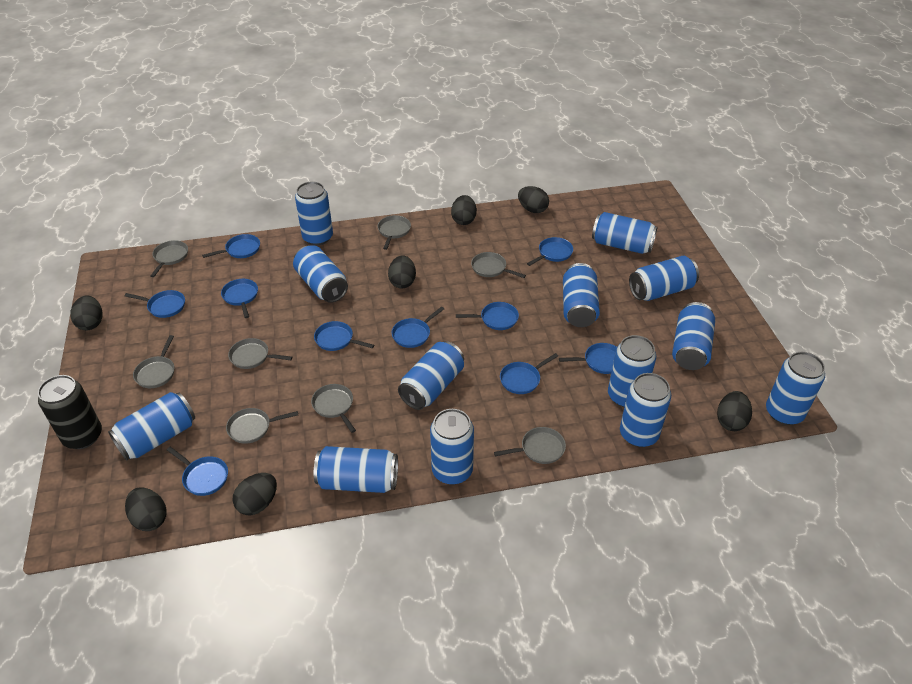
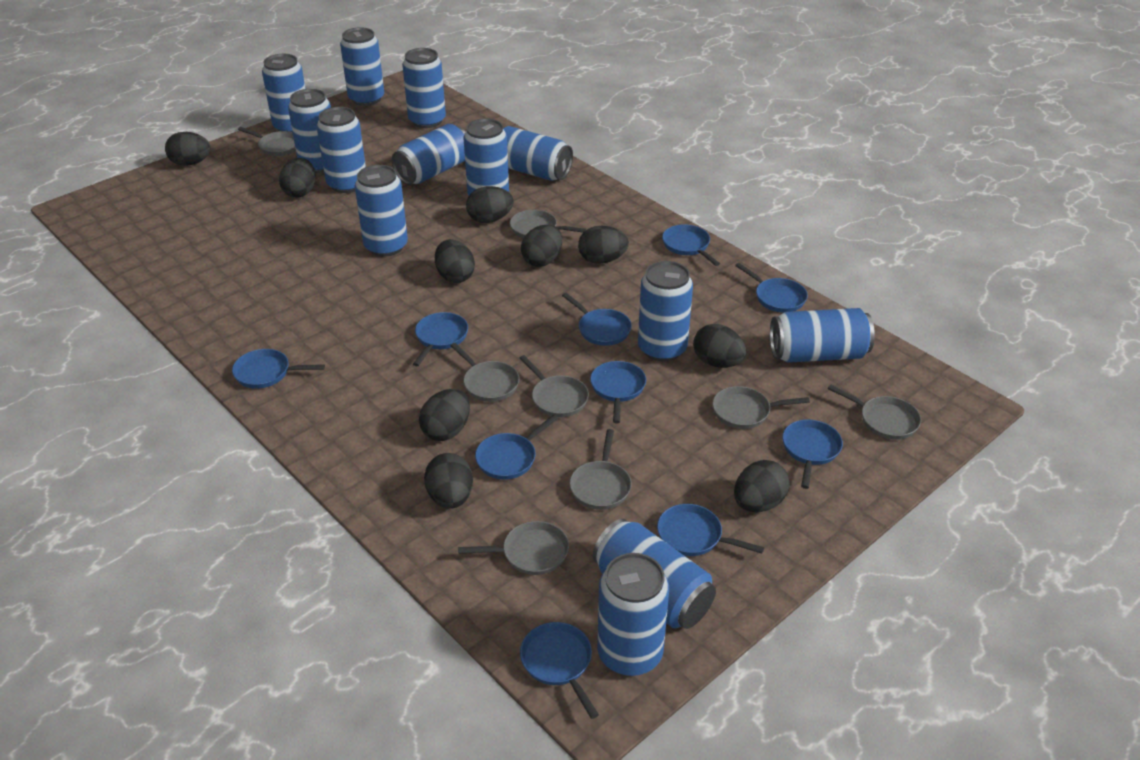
black can: 1 -> 0
black egg: 7 -> 10

